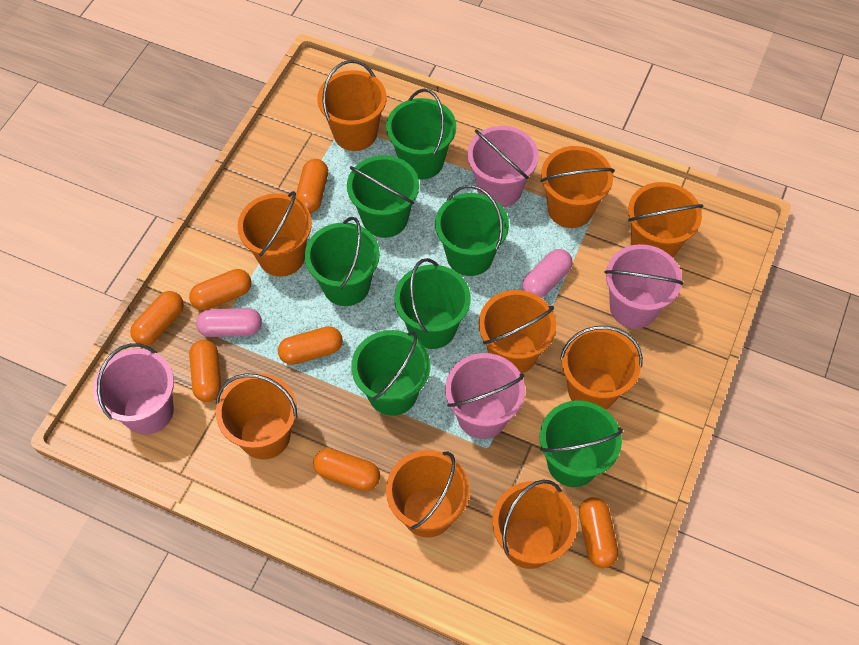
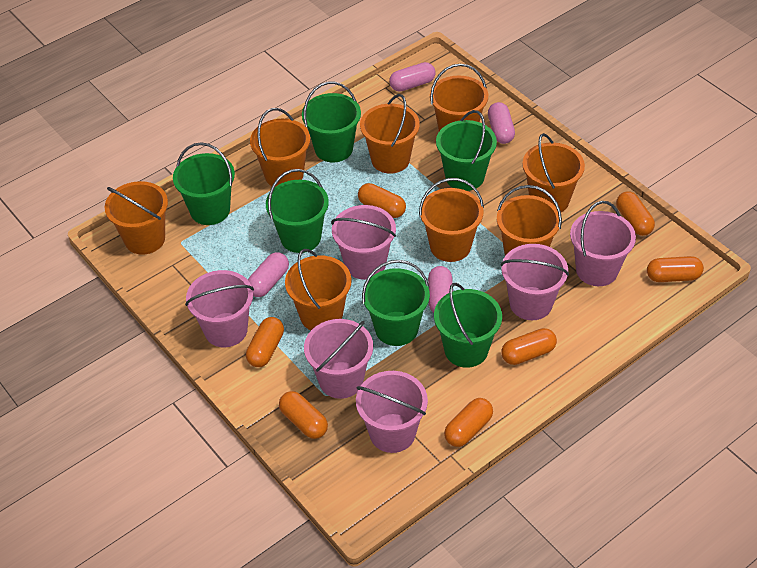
green bucket: 7 -> 6
orange bucket: 9 -> 8
pink bucket: 4 -> 6
pink capsule: 2 -> 4

